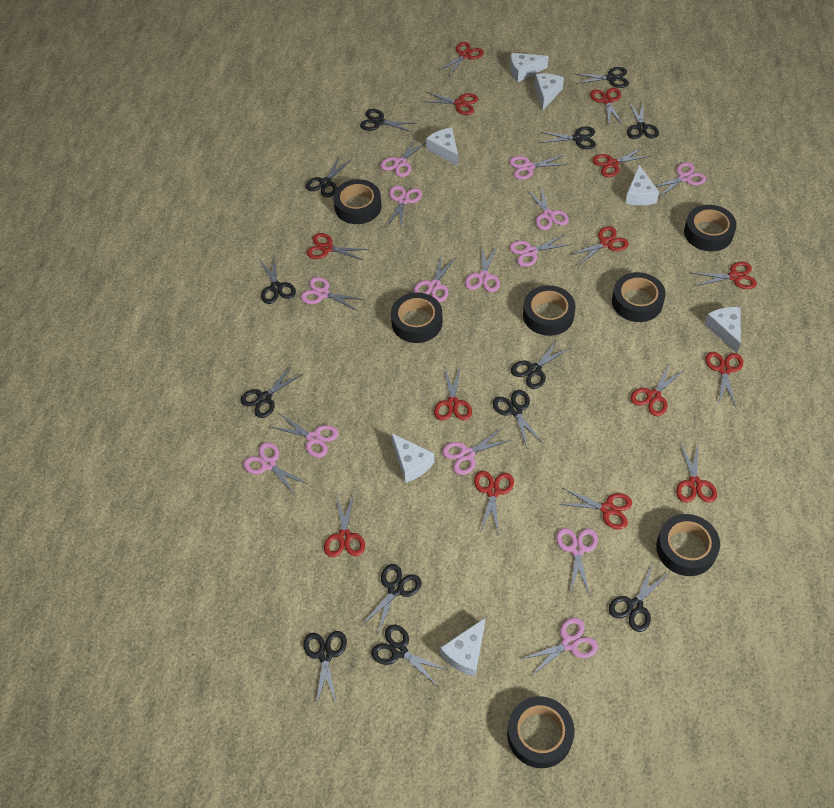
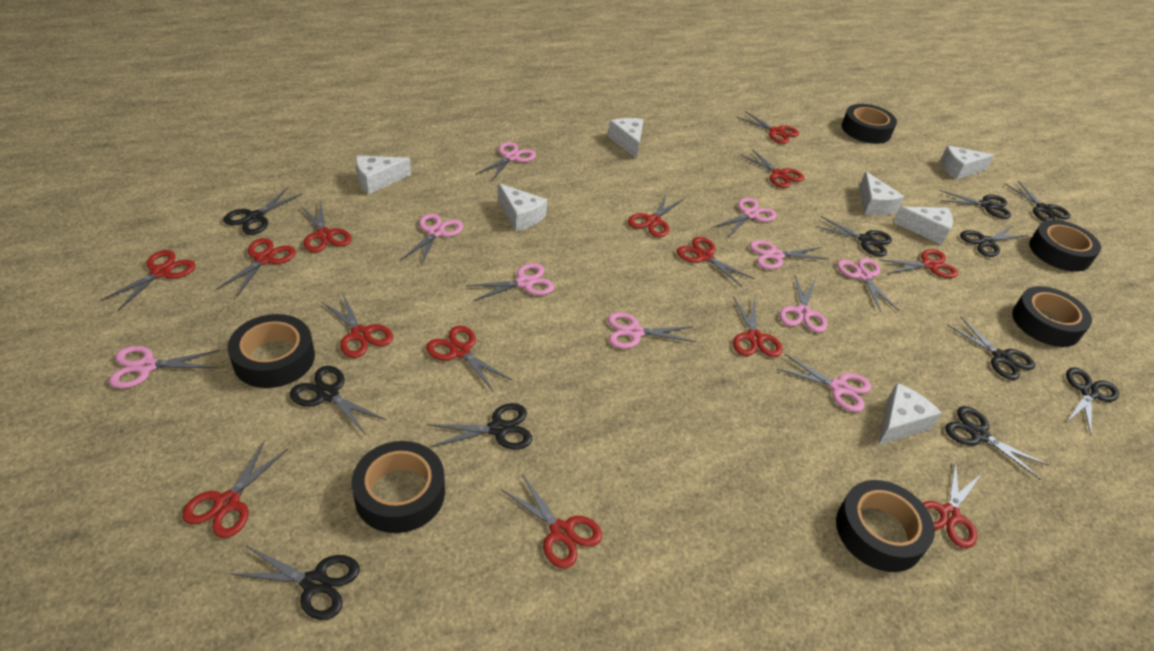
black scissors: 13 -> 11
black tape: 7 -> 6
pink scissors: 14 -> 10

